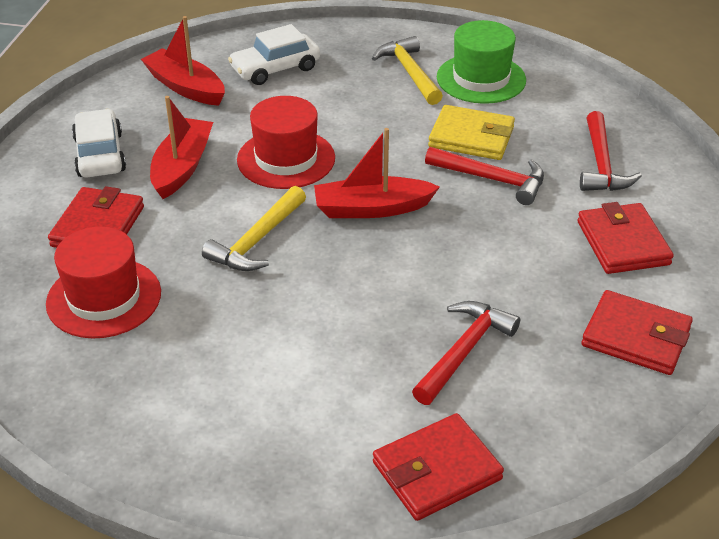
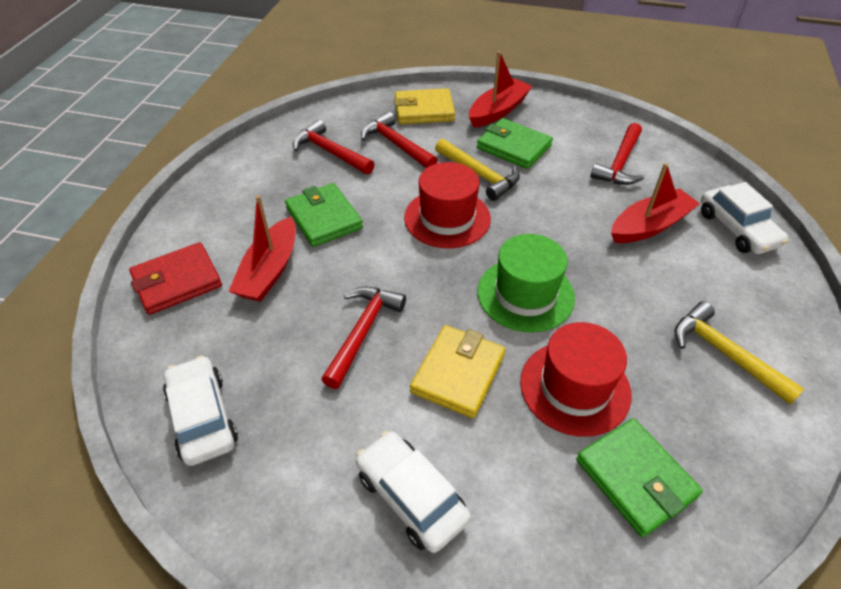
green wallet: 0 -> 3
red hammer: 3 -> 4
red wallet: 4 -> 1
white car: 2 -> 3
yellow wallet: 1 -> 2

